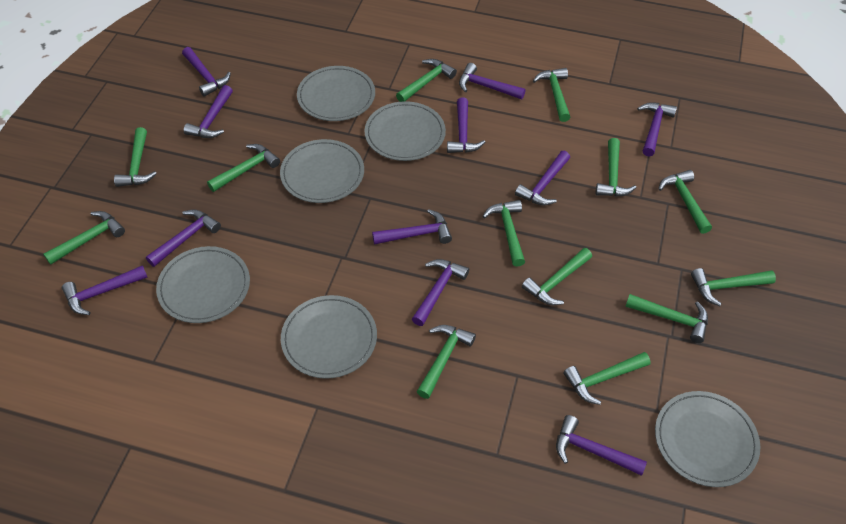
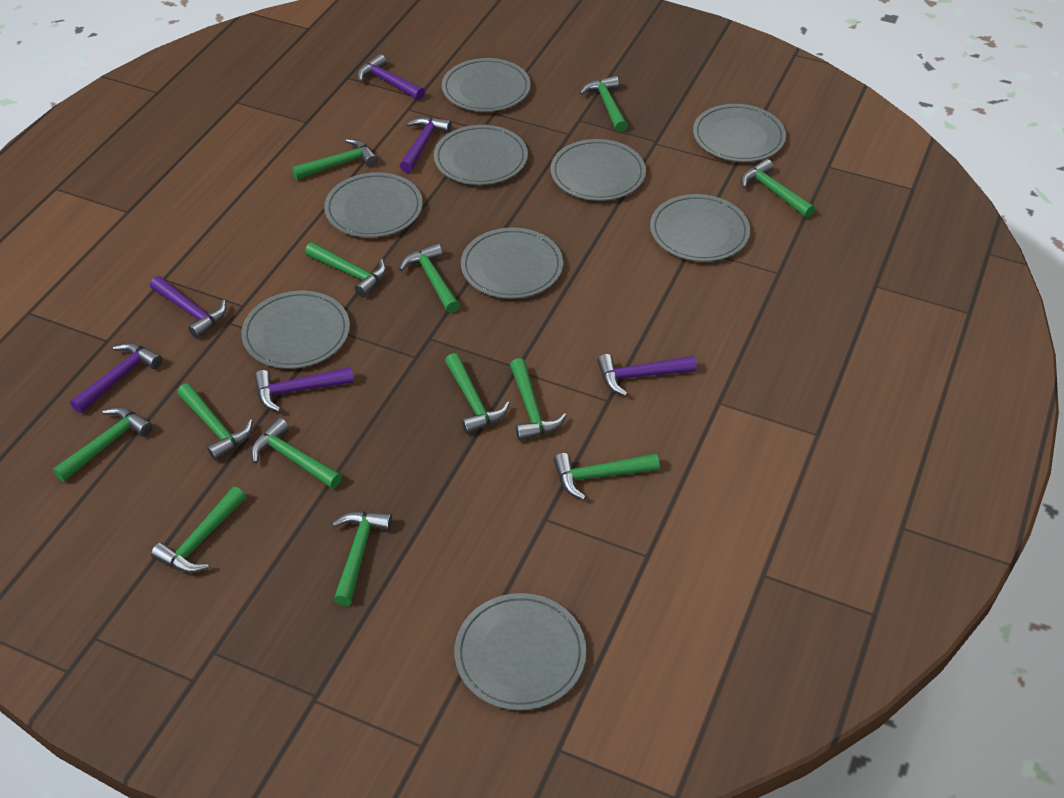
grey plate: 6 -> 9
purple hammer: 11 -> 6

